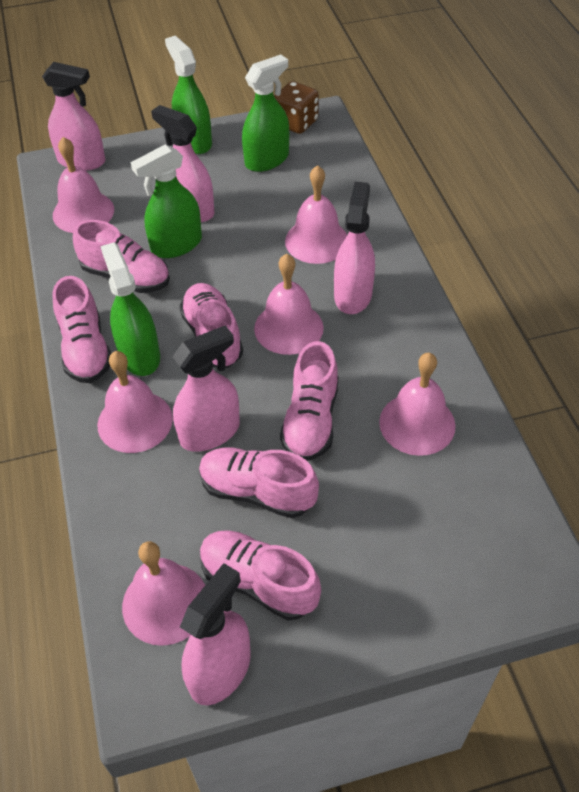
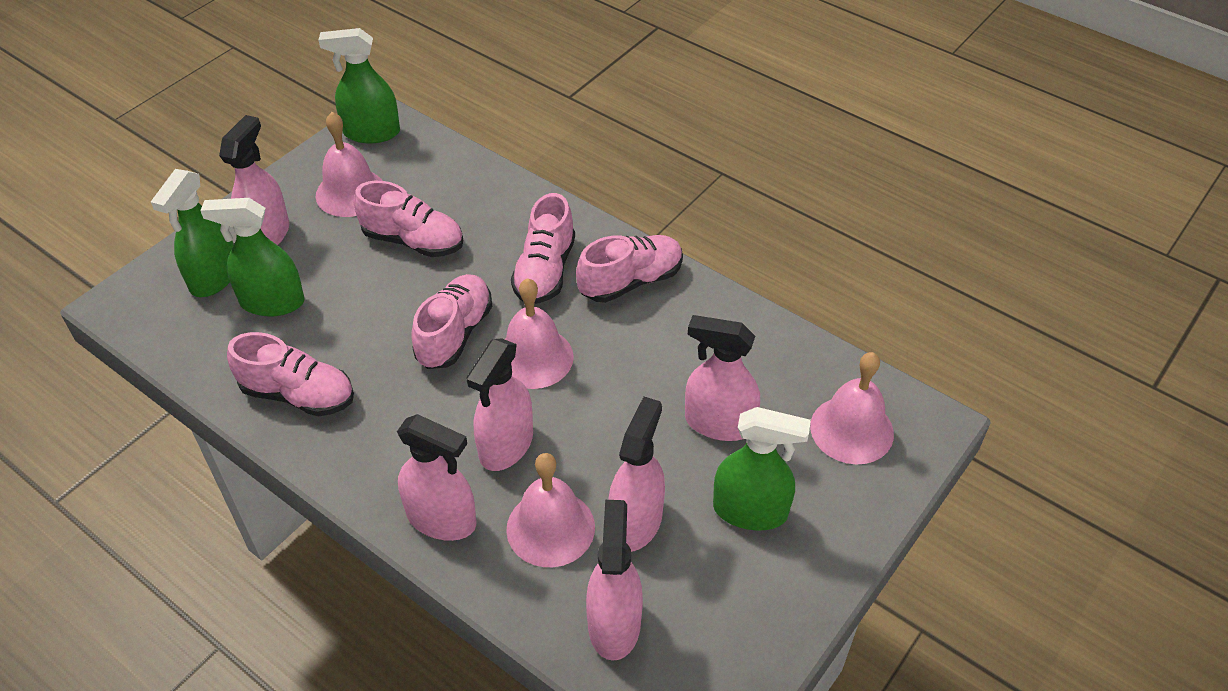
brown dice: 1 -> 0
pink bell: 6 -> 4
pink shoe: 6 -> 5
pink spray bottle: 5 -> 6

